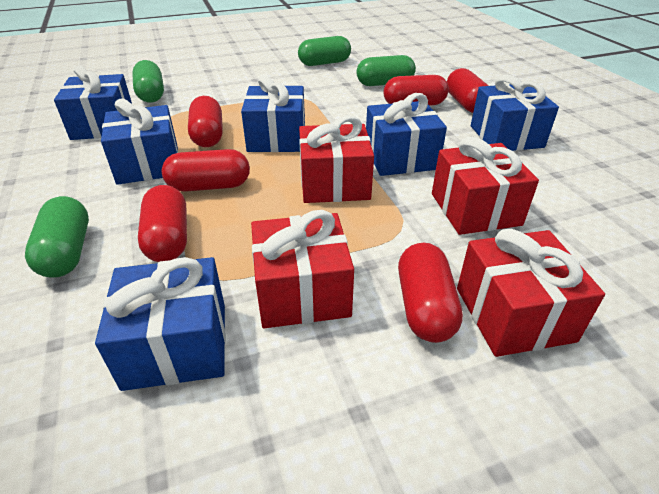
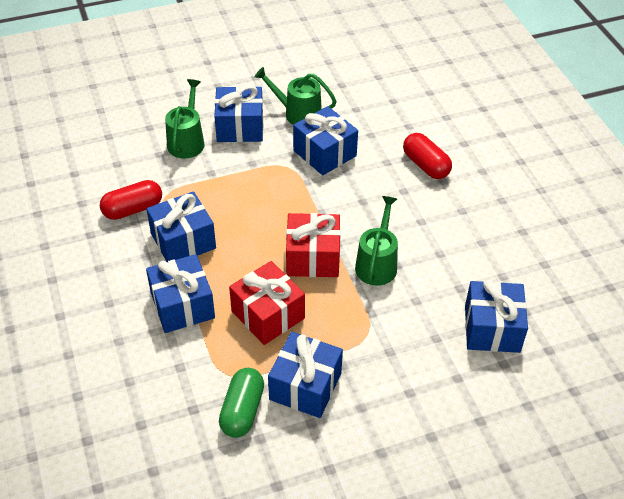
green capsule: 4 -> 1
green watering can: 0 -> 3
red capsule: 6 -> 2
red gift: 4 -> 2

